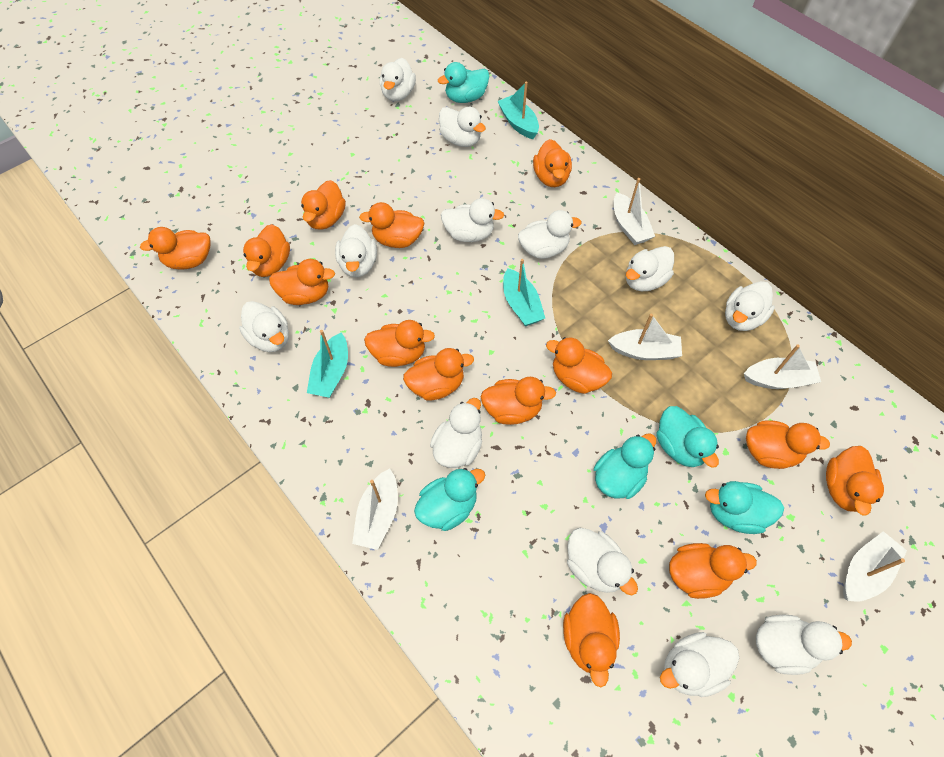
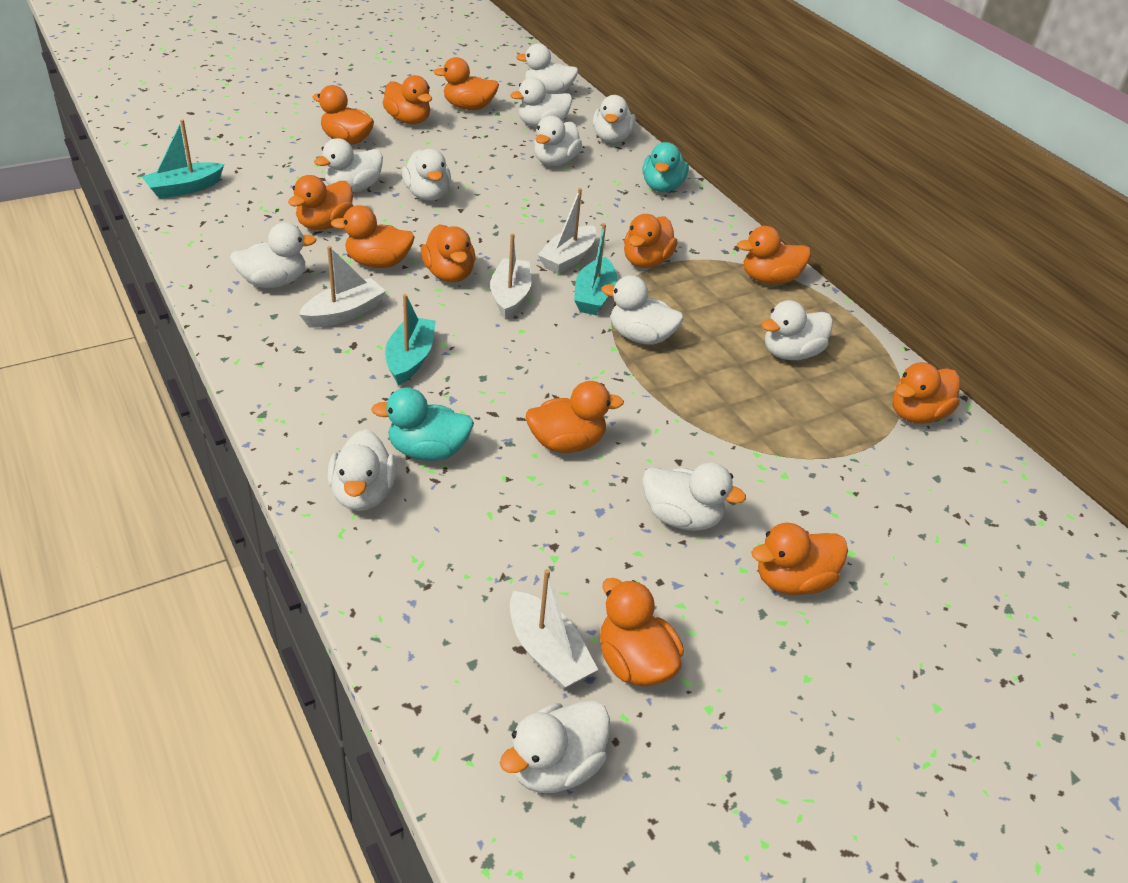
orange duck: 14 -> 12
turquoise duck: 5 -> 2
white boat: 5 -> 4

